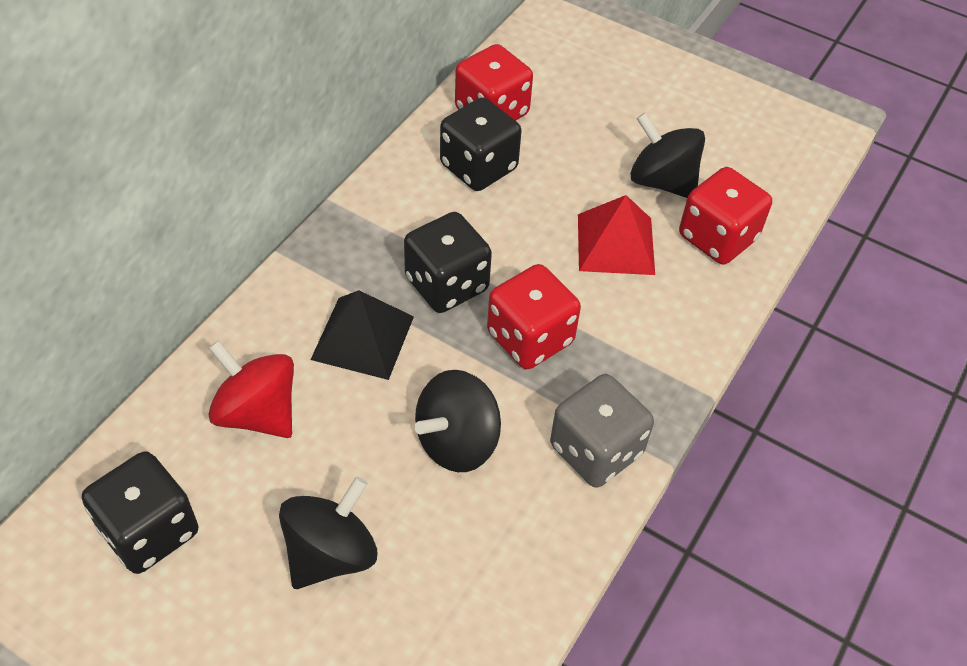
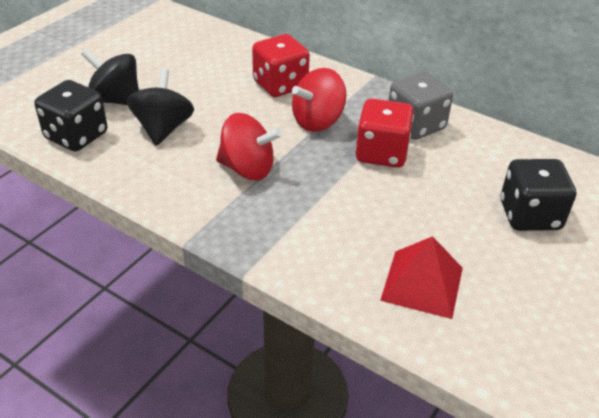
black dice: 3 -> 2
black pyramid: 1 -> 0
black spinning top: 3 -> 2
red dice: 3 -> 2
red spinning top: 1 -> 2

